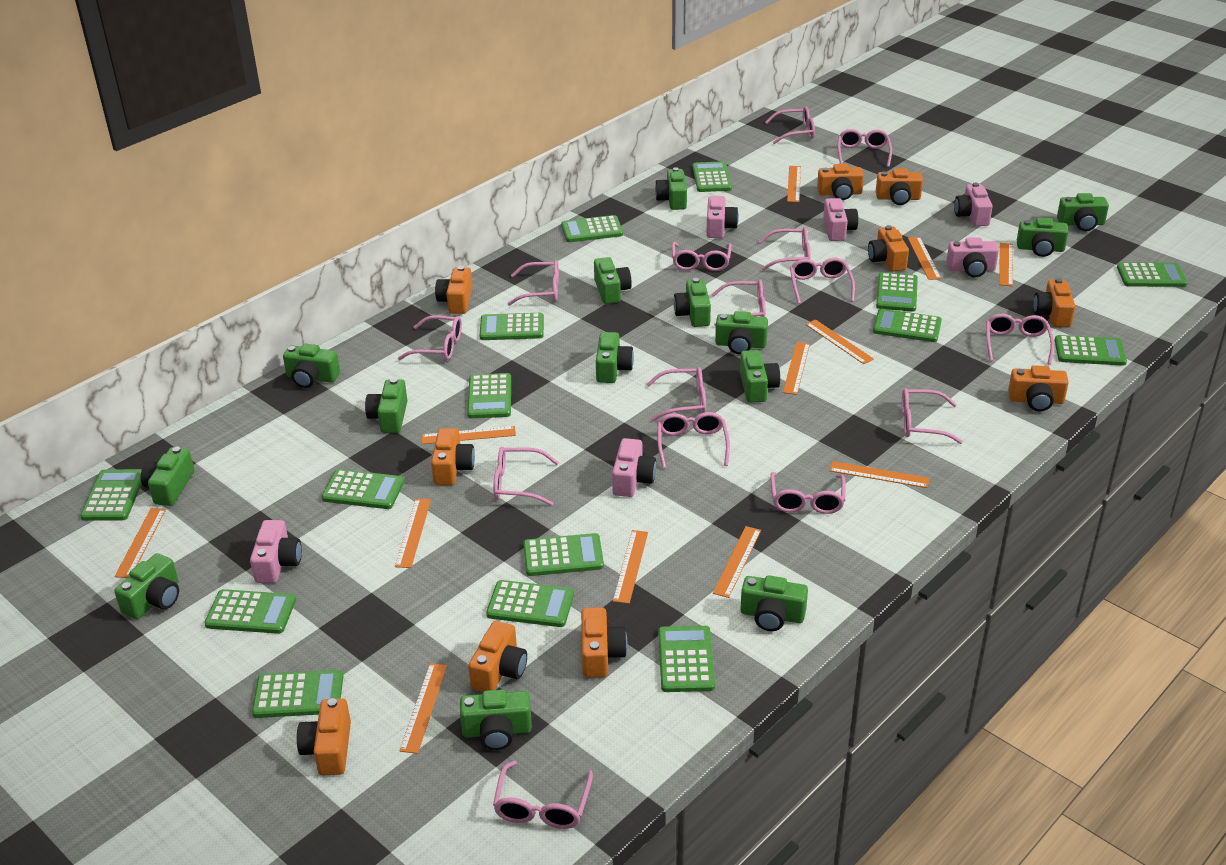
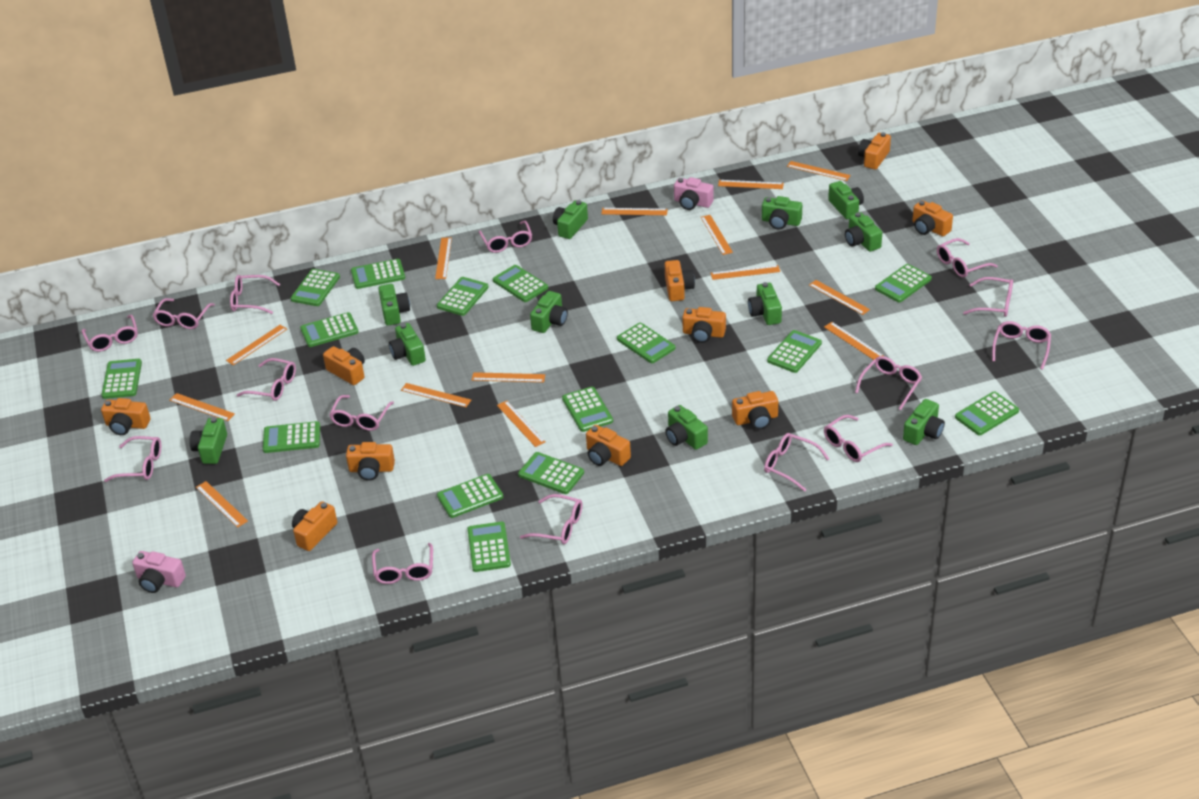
green camera: 14 -> 11
orange ruler: 12 -> 14
pink camera: 6 -> 2

